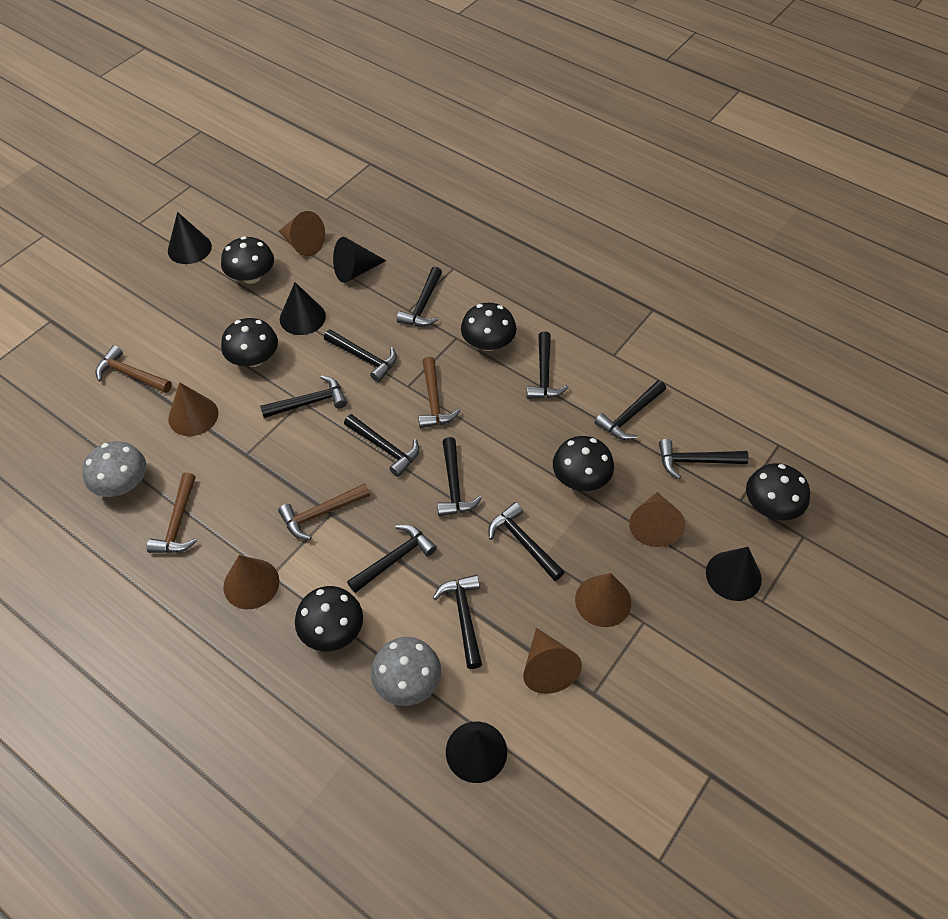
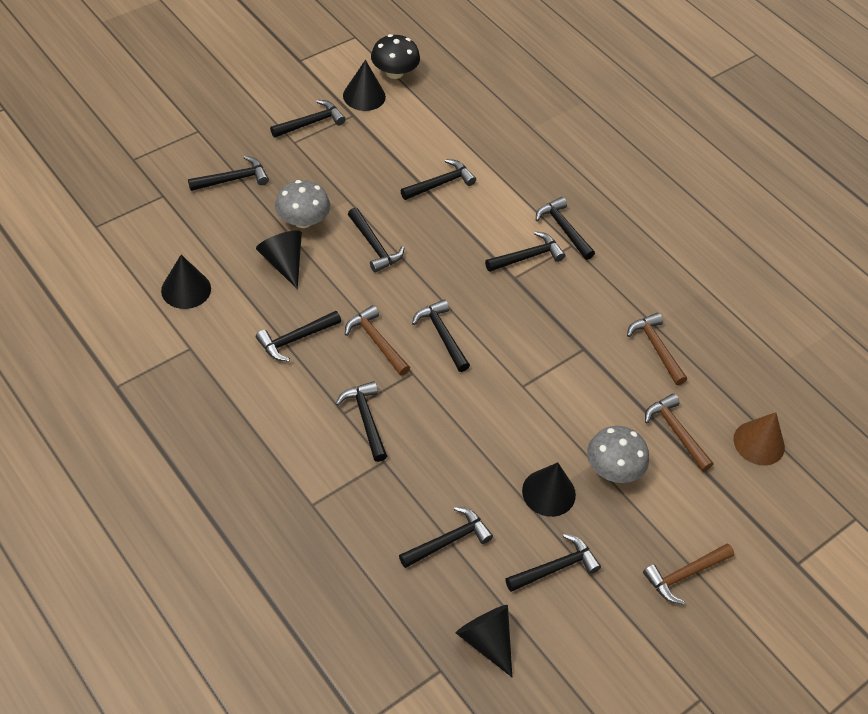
black mushroom: 6 -> 1
brown cone: 6 -> 1

